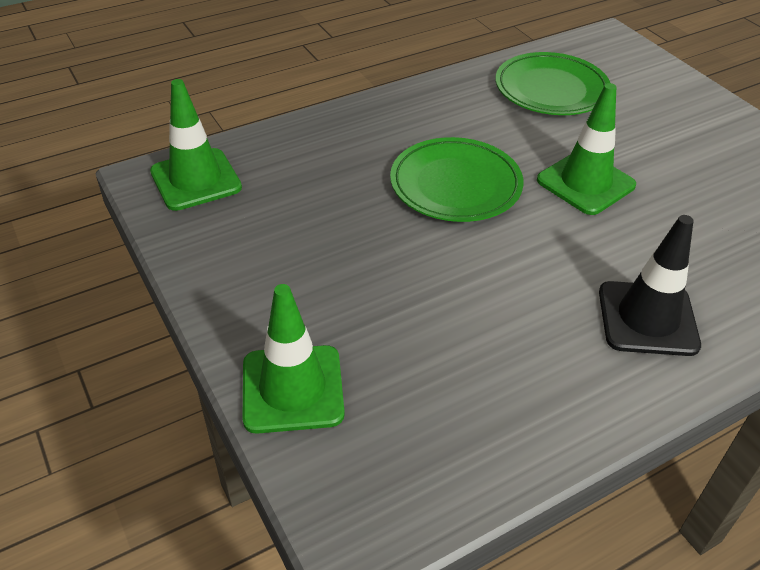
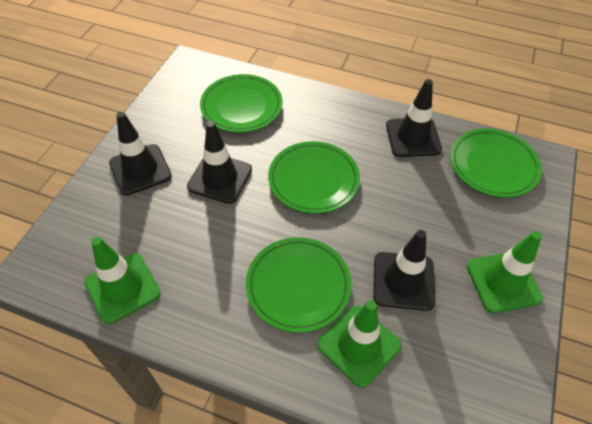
black traffic cone: 1 -> 4
green plate: 2 -> 4

